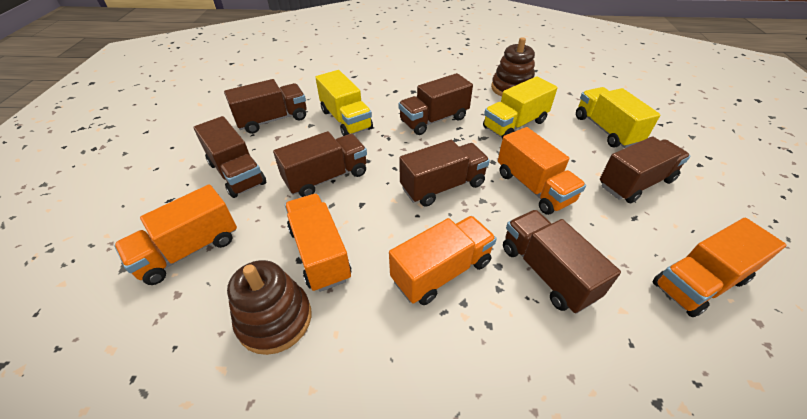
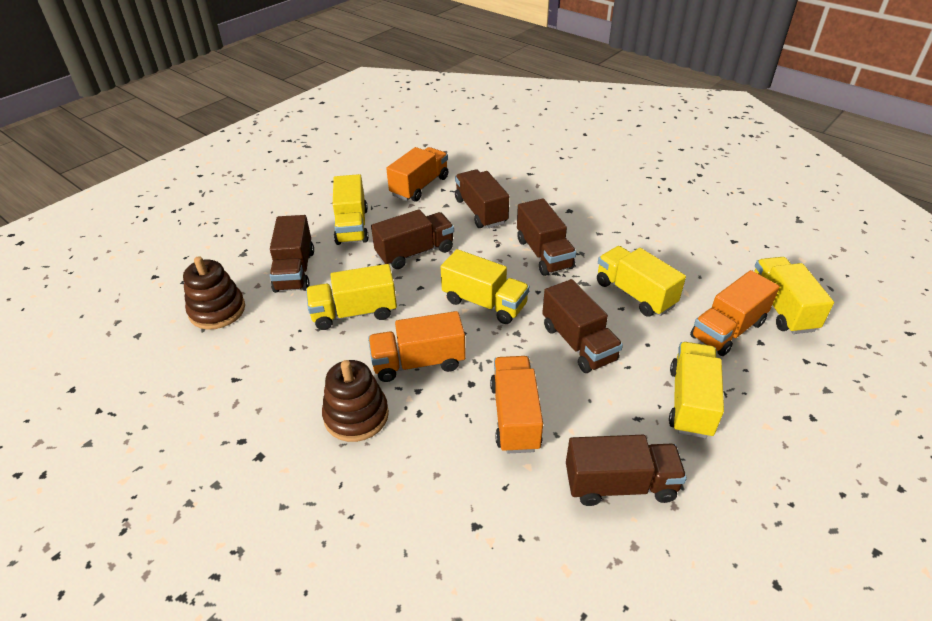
brown truck: 7 -> 6
orange truck: 5 -> 4
yellow truck: 3 -> 6

